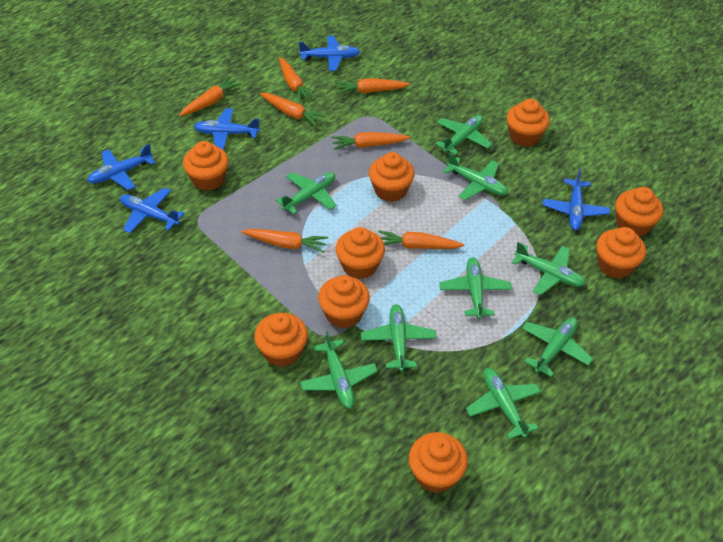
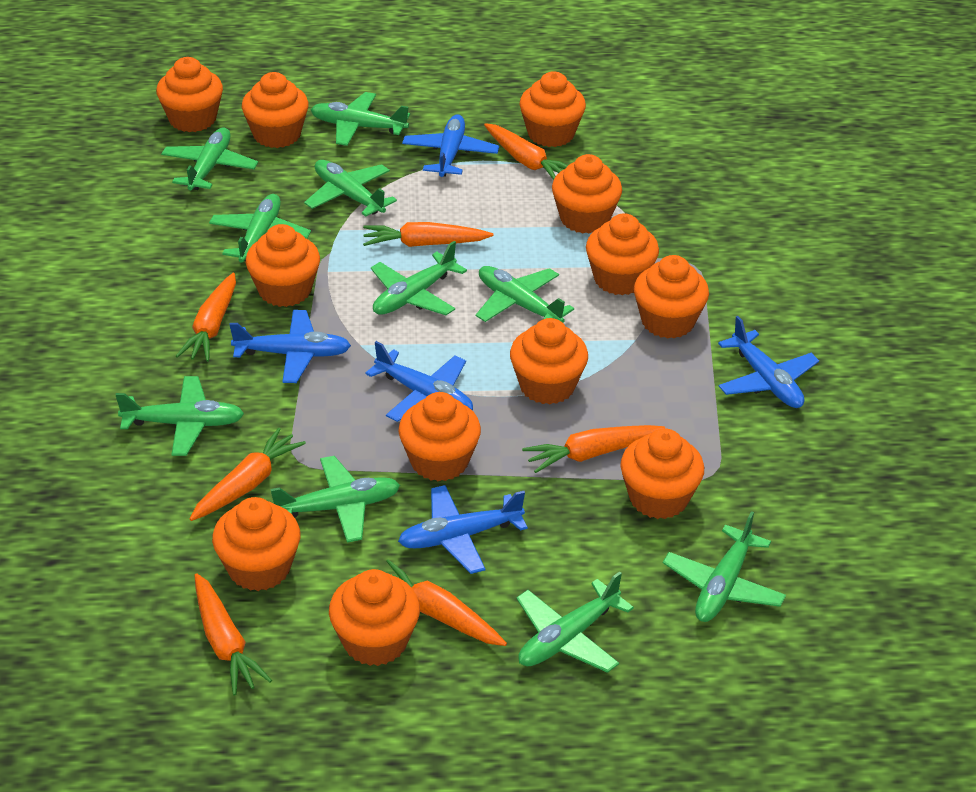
green plane: 9 -> 10
orange cupcake: 9 -> 12

